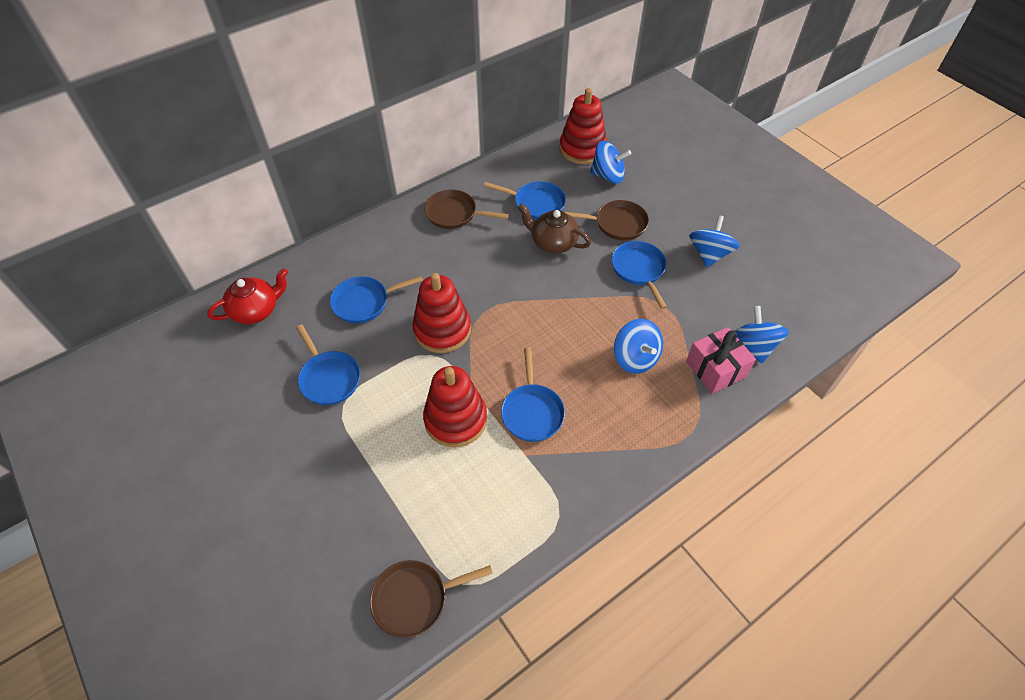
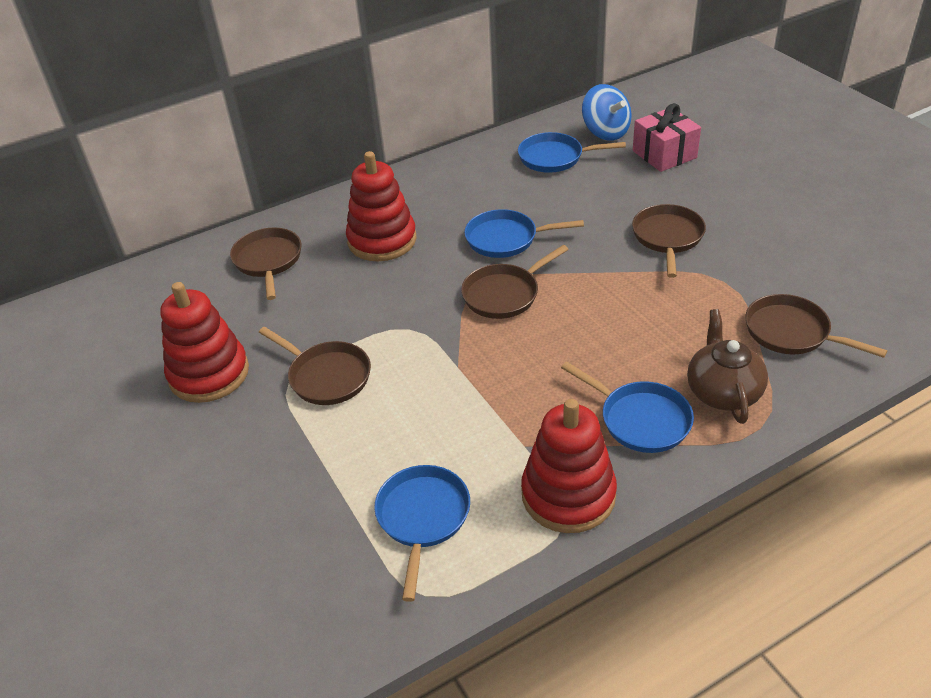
blue pan: 5 -> 4
blue spinning top: 4 -> 1
brown pan: 3 -> 5
red teapot: 1 -> 0

